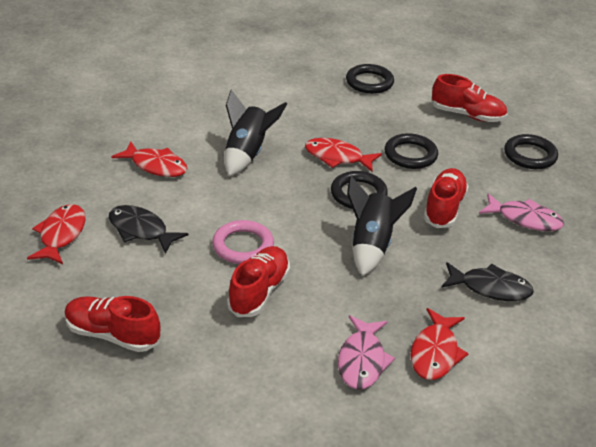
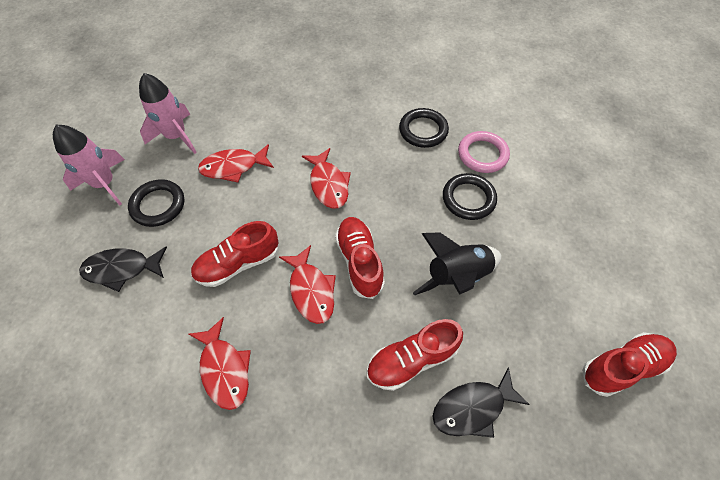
black ring: 4 -> 3
black rocket: 2 -> 1
pink fish: 2 -> 0
pink rocket: 0 -> 2

